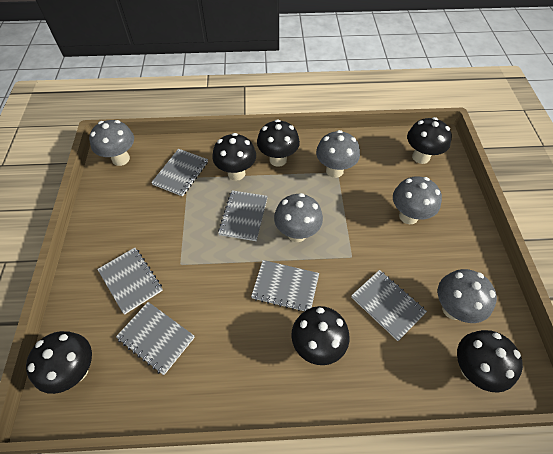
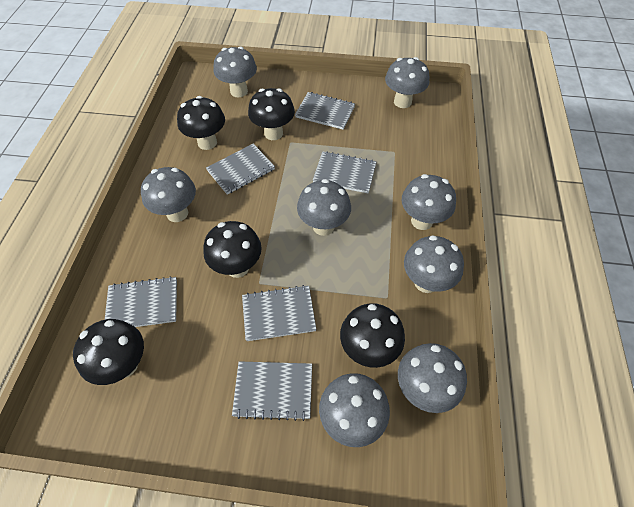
black mushroom: 6 -> 5
grey mushroom: 5 -> 8

